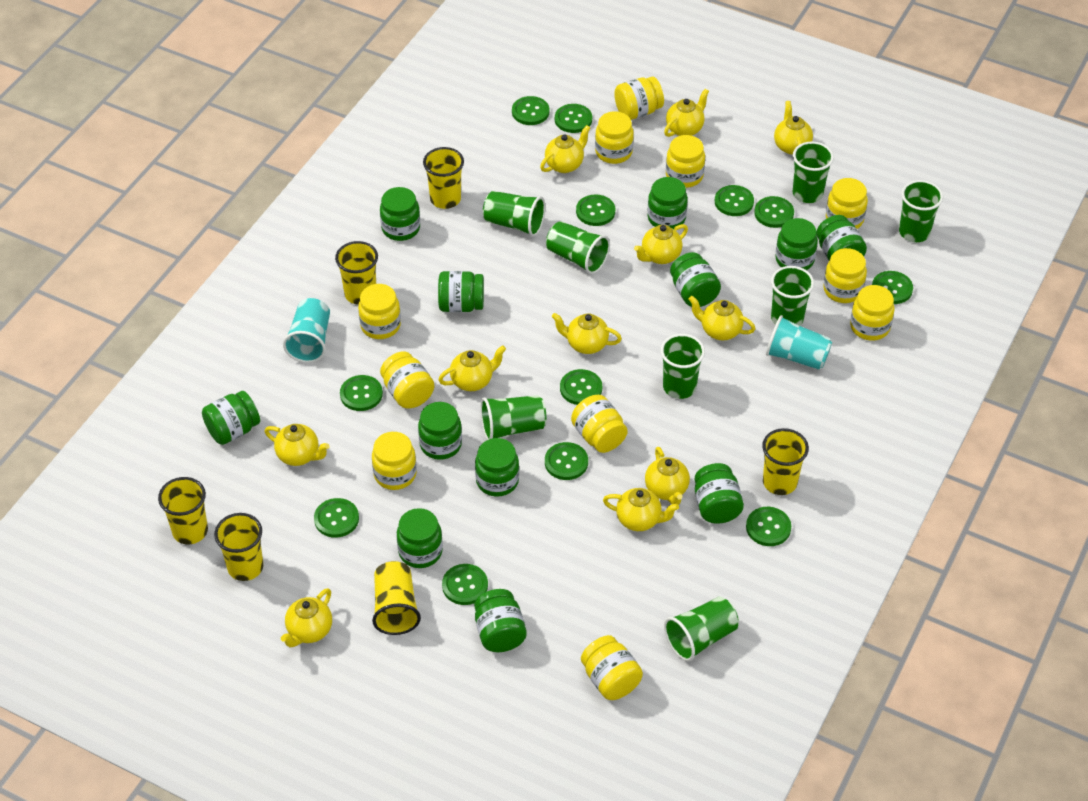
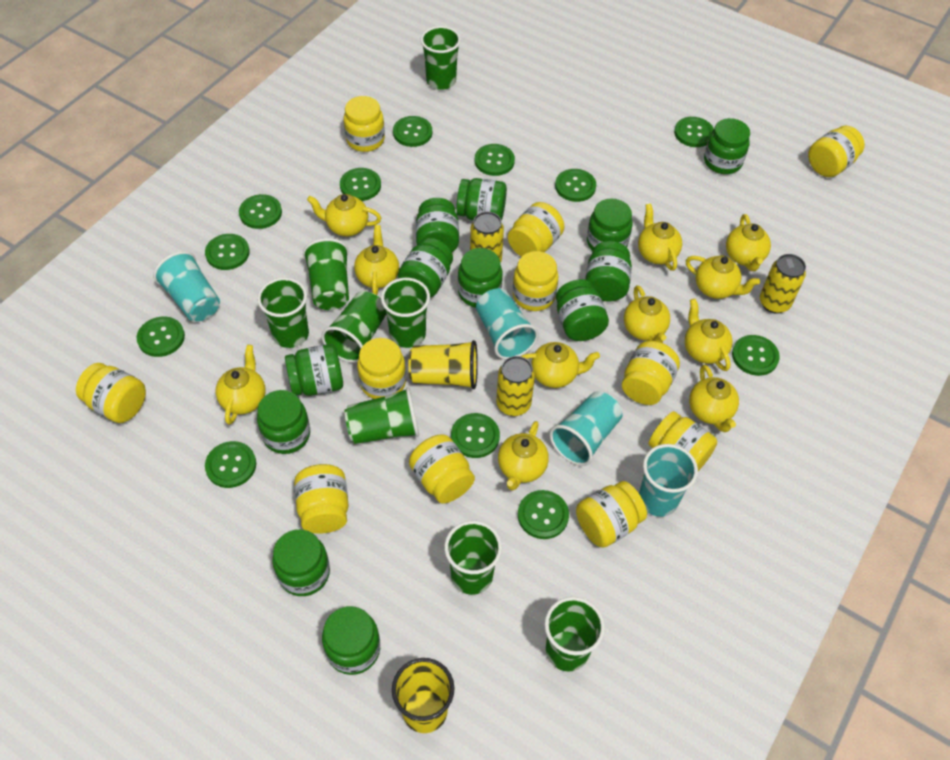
turquoise cup: 2 -> 4
yellow can: 0 -> 3
yellow cup: 6 -> 2

